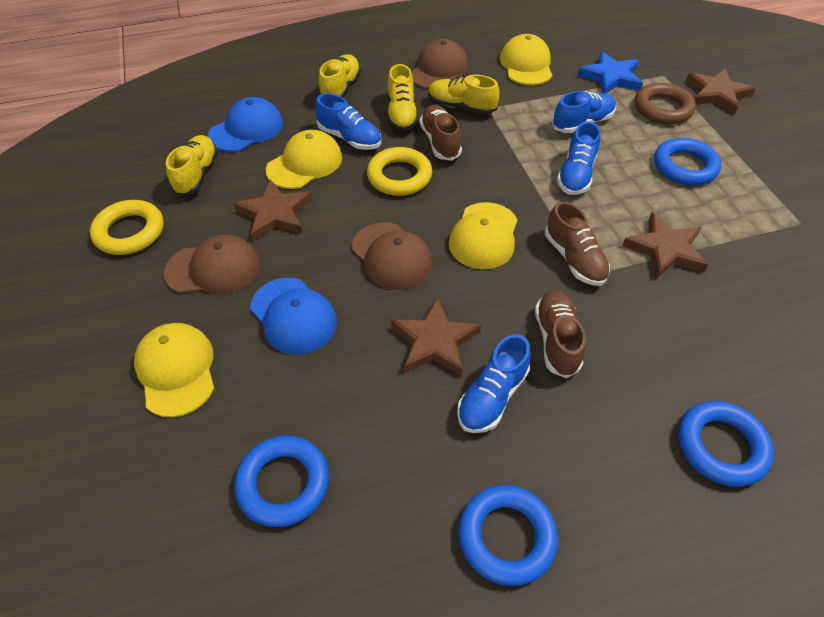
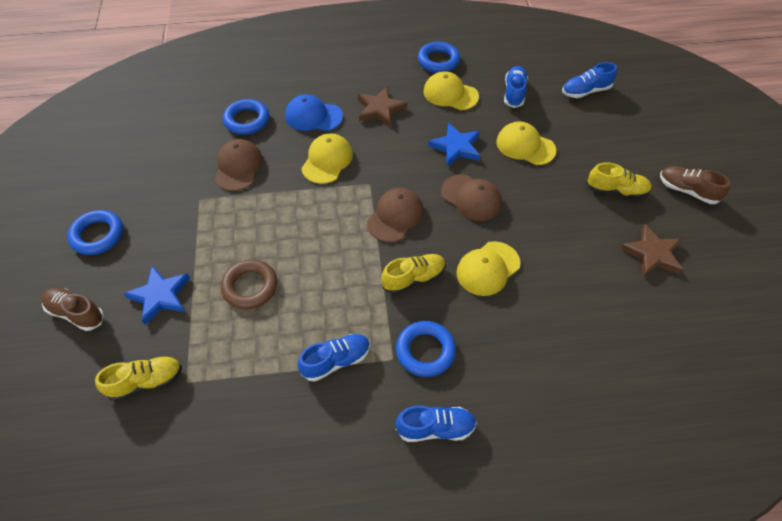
blue cap: 2 -> 1
blue star: 1 -> 2
brown shoe: 3 -> 2
brown star: 4 -> 2
yellow ring: 2 -> 0
yellow shoe: 4 -> 3

